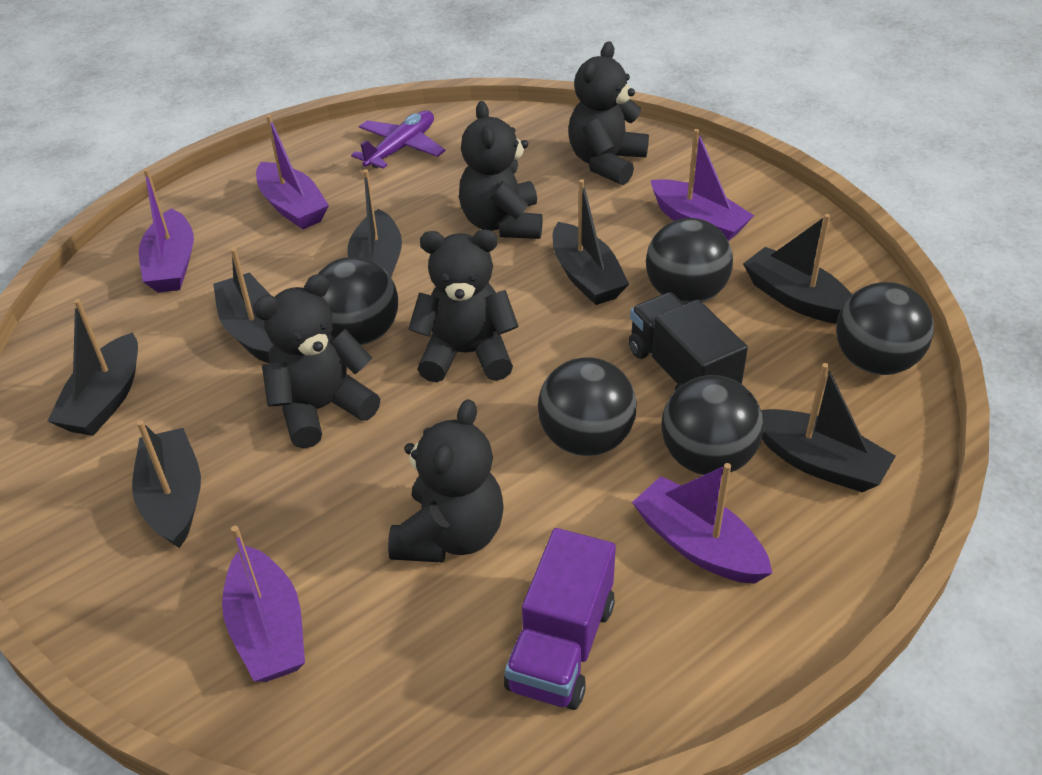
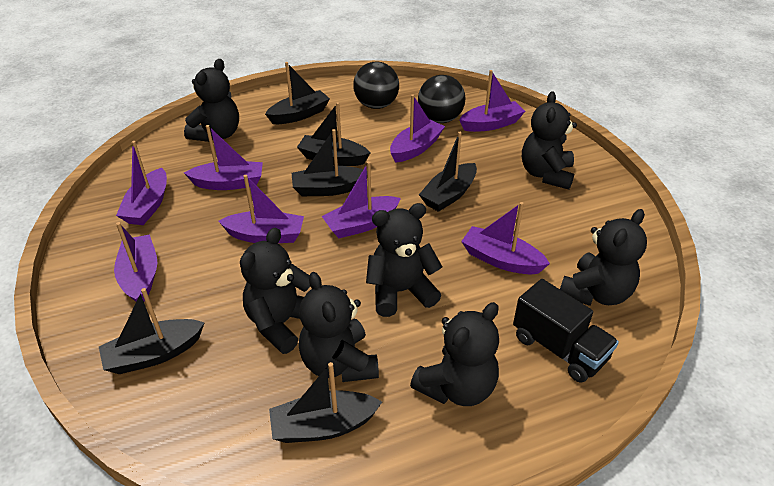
black ball: 5 -> 2
black boat: 7 -> 6
black teddy bear: 5 -> 7
purple boat: 5 -> 8
purple plane: 1 -> 0
purple truck: 1 -> 0

